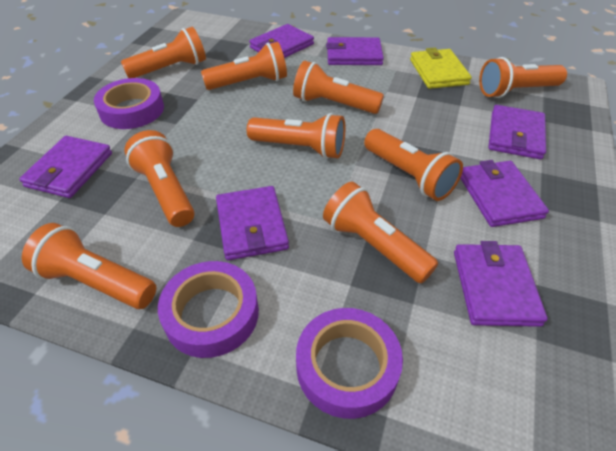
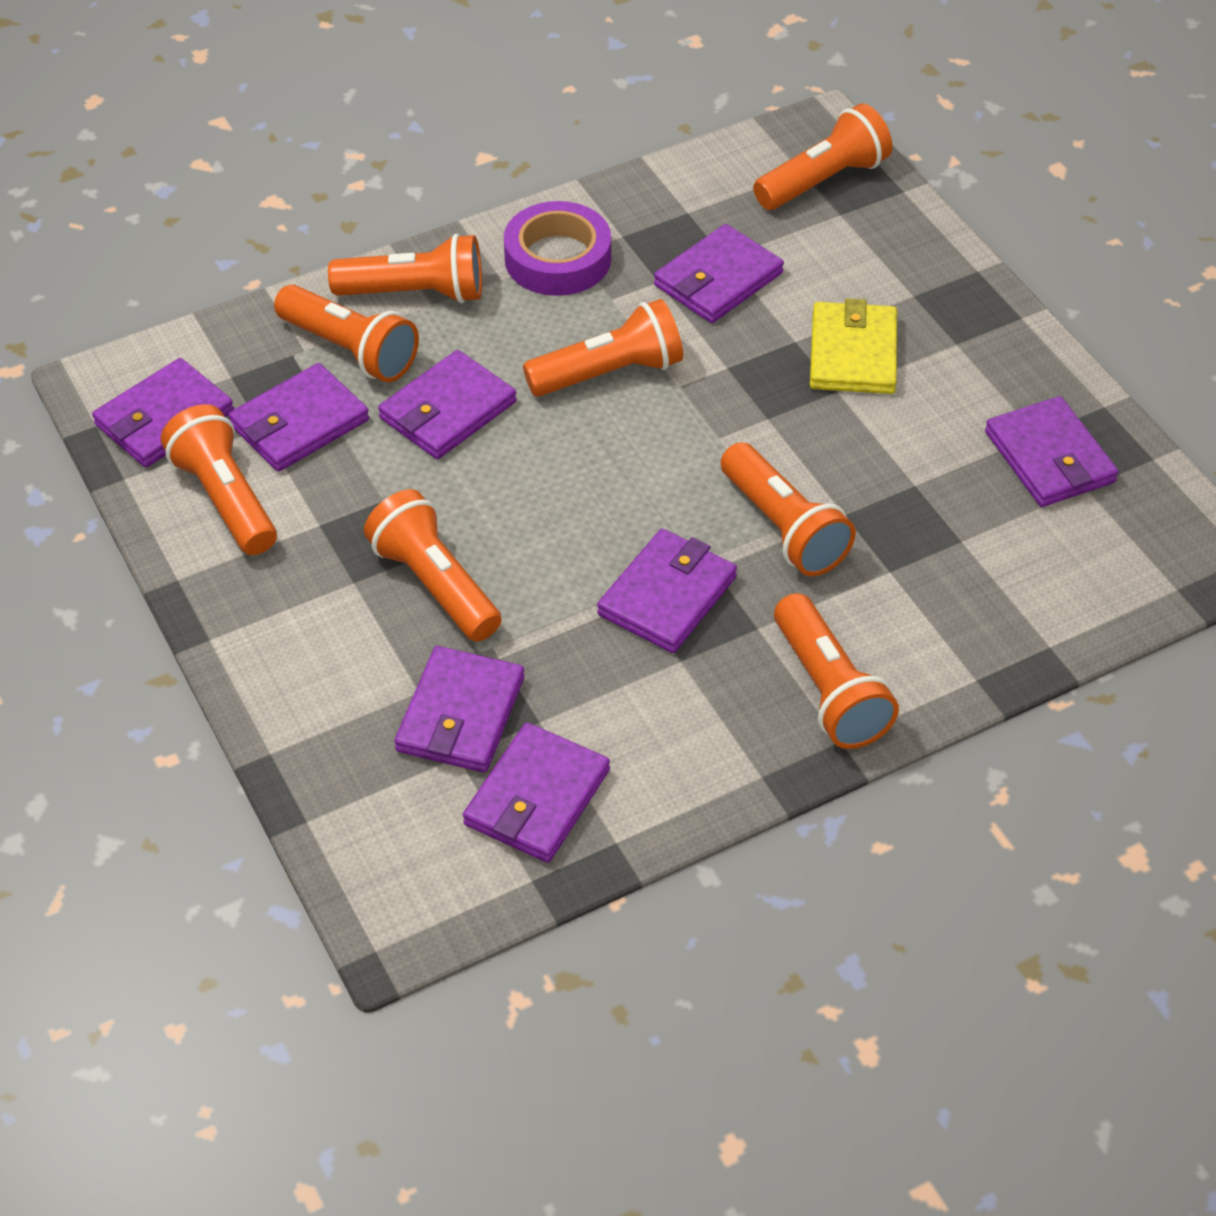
orange flashlight: 9 -> 8
purple tape: 3 -> 1
purple wallet: 7 -> 8

